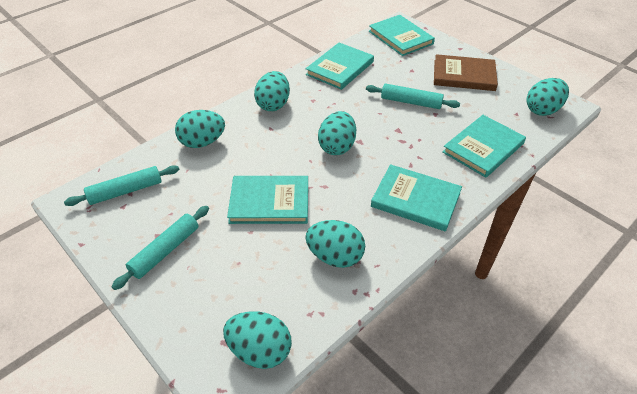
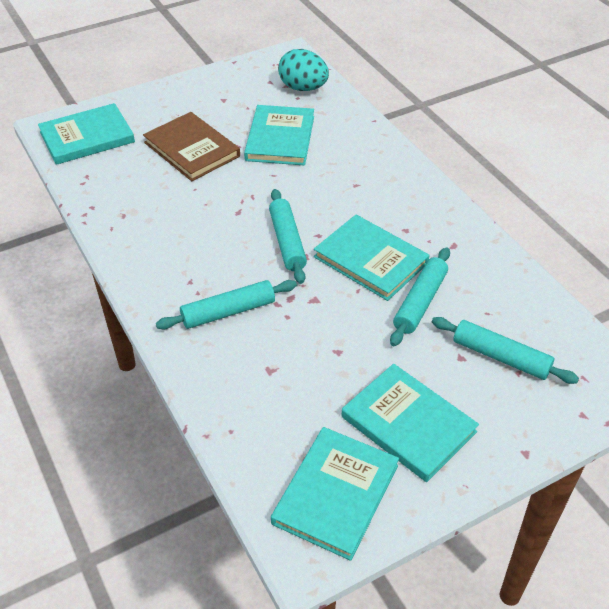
turquoise egg: 6 -> 1
turquoise rolling pin: 3 -> 4

